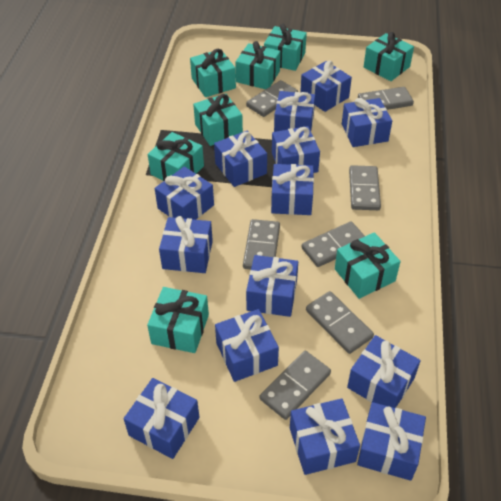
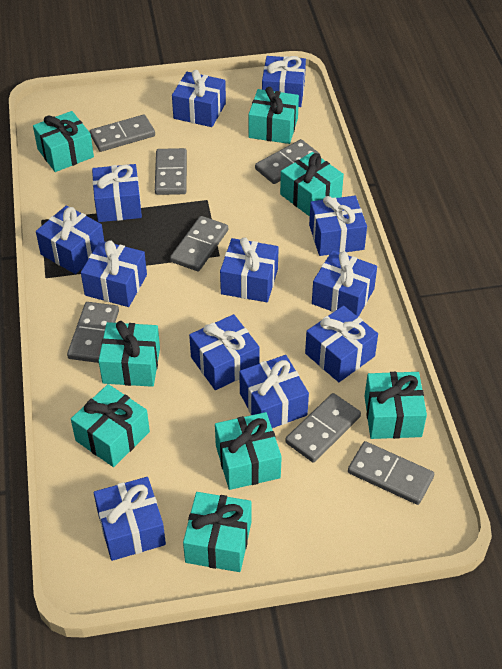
blue gift: 14 -> 12

